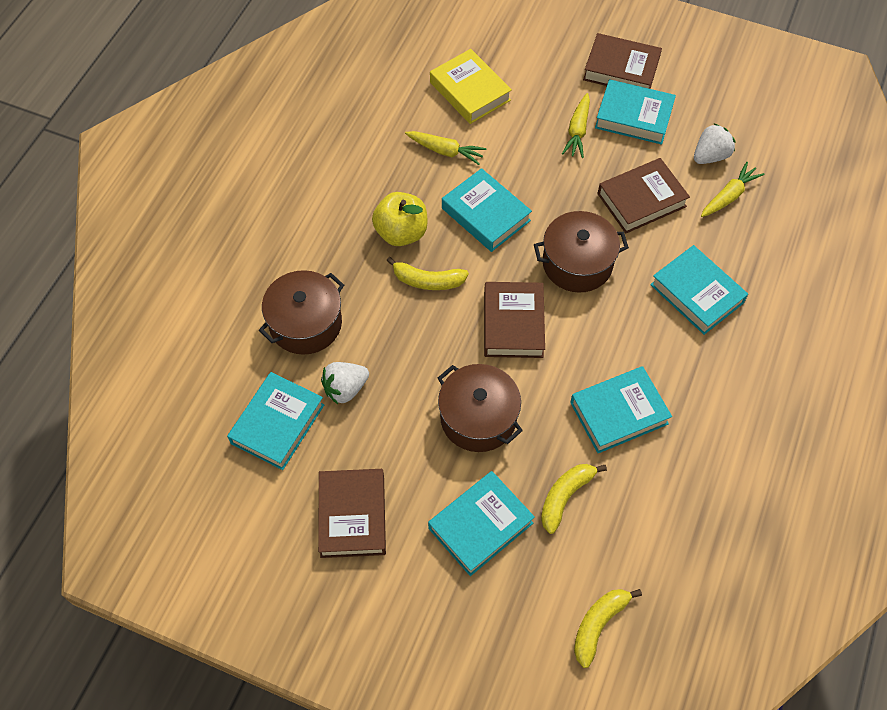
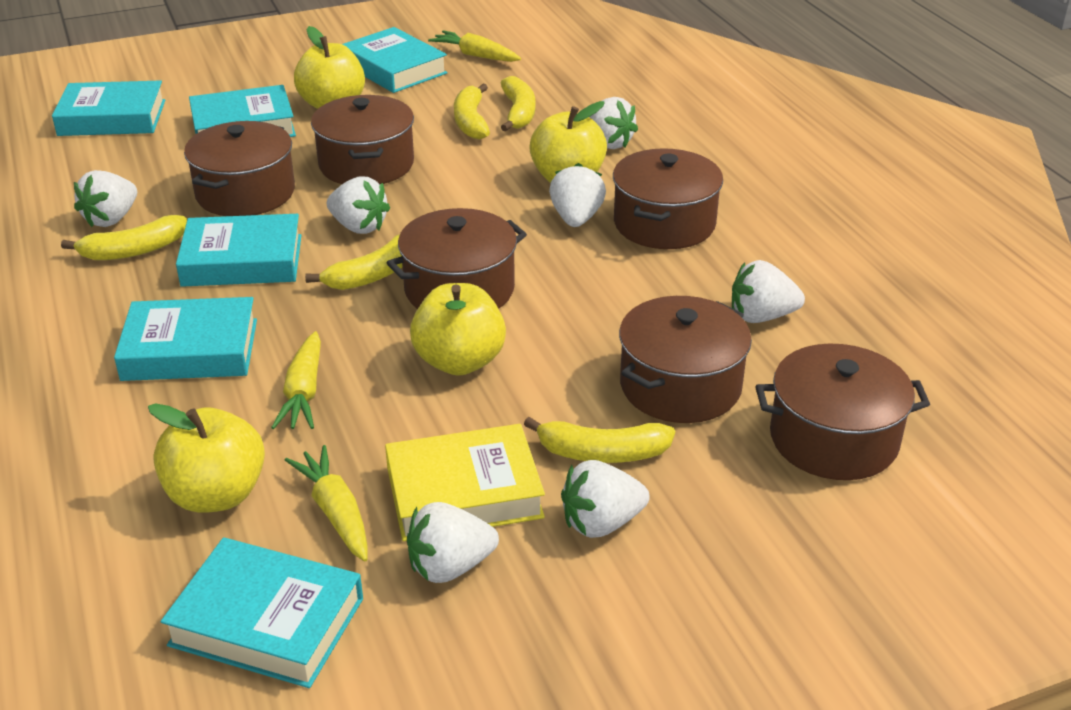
brown book: 4 -> 0
brown pot: 3 -> 6
white strawberry: 2 -> 7
yellow apple: 1 -> 4
yellow banana: 3 -> 5

